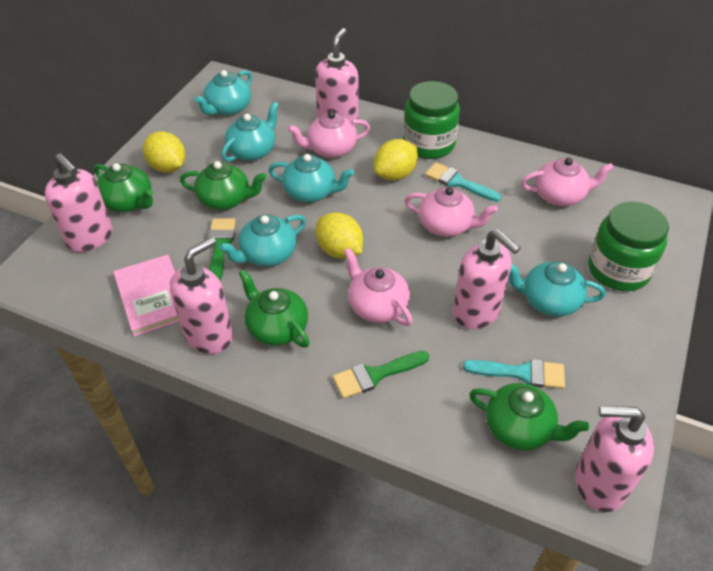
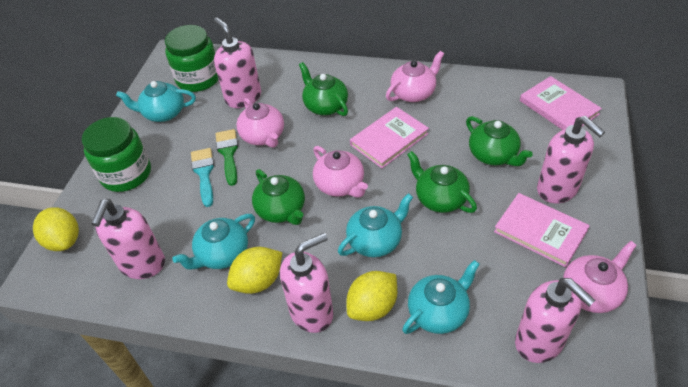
green brush: 2 -> 1
pink book: 1 -> 3
turquoise brush: 2 -> 1
turquoise teapot: 5 -> 4

